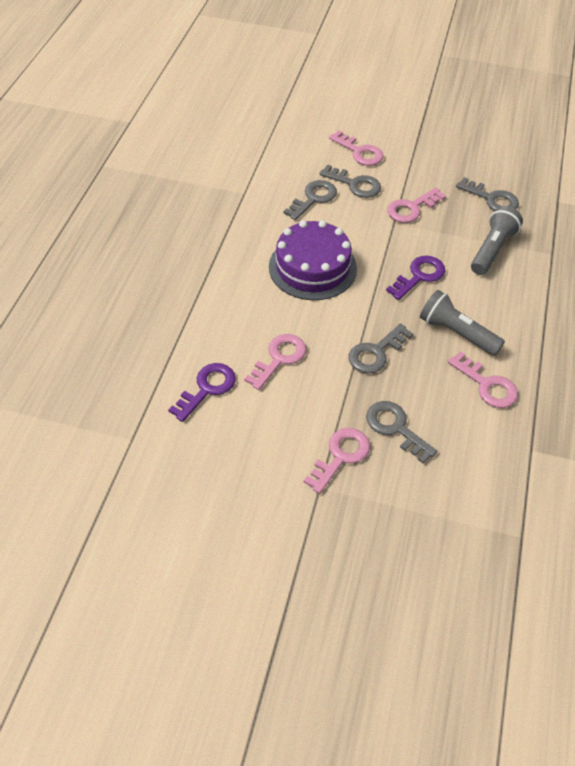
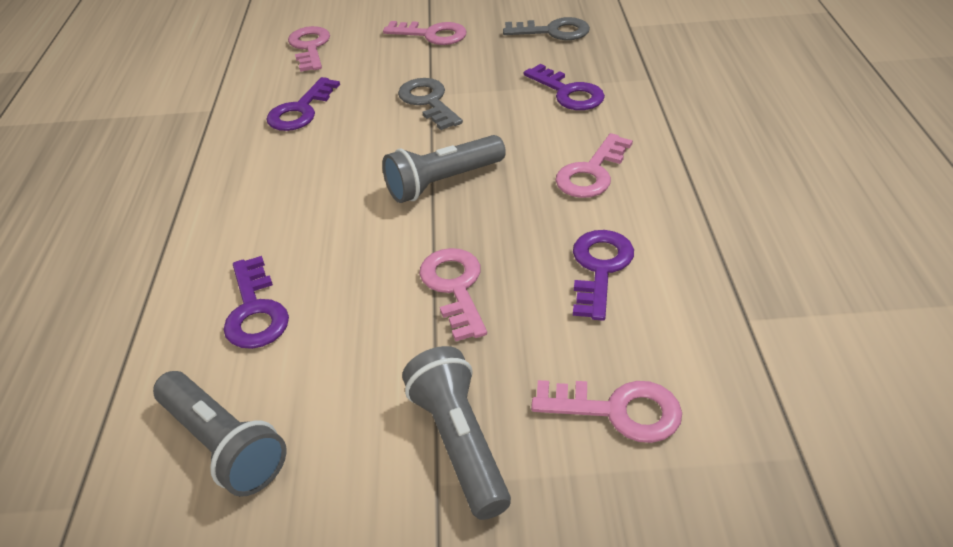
grey flashlight: 2 -> 3
grey key: 5 -> 2
purple cake: 1 -> 0
purple key: 2 -> 4

